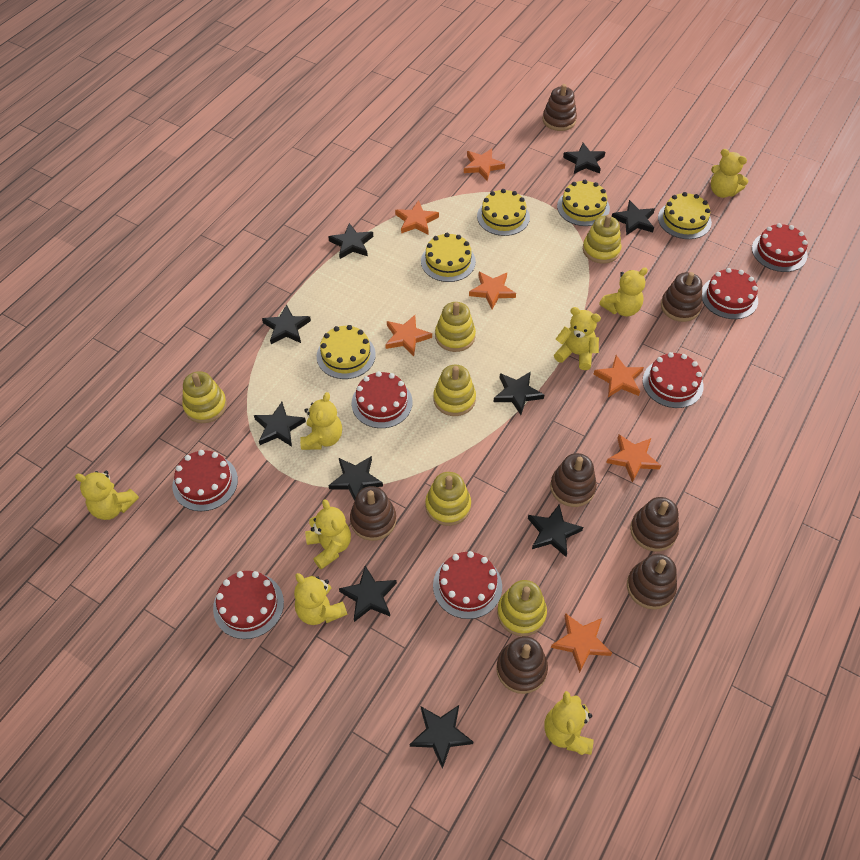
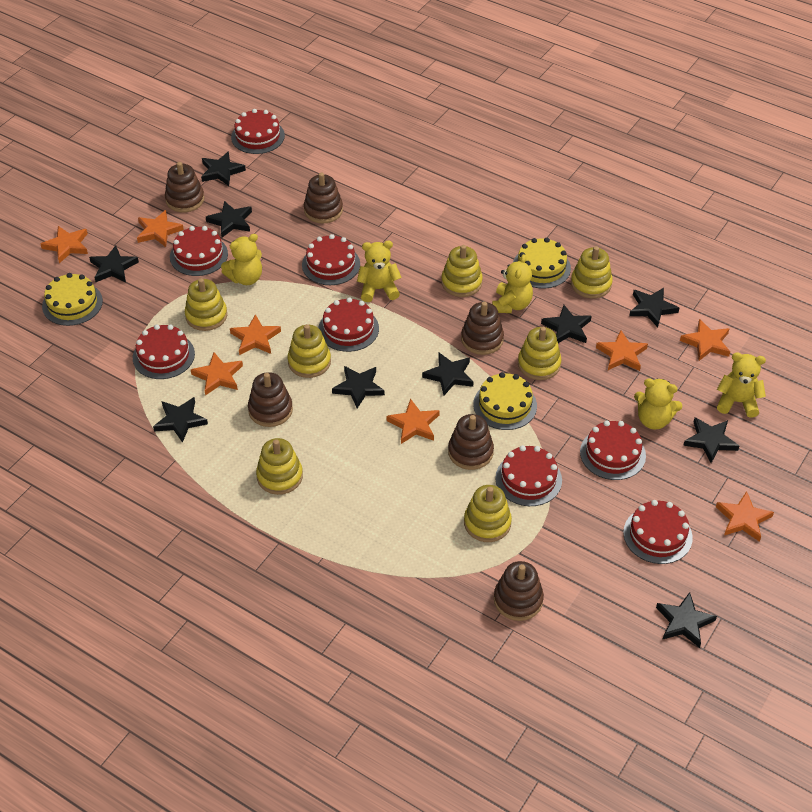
brown stacking toy: 7 -> 6
orange star: 7 -> 8
red cake: 7 -> 8
yellow cake: 5 -> 3
yellow stacking toy: 6 -> 7
yellow teddy bear: 8 -> 5

